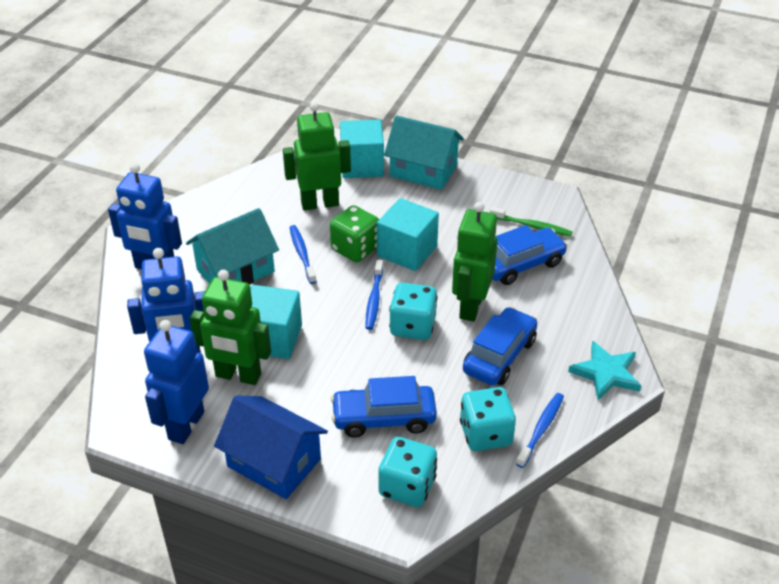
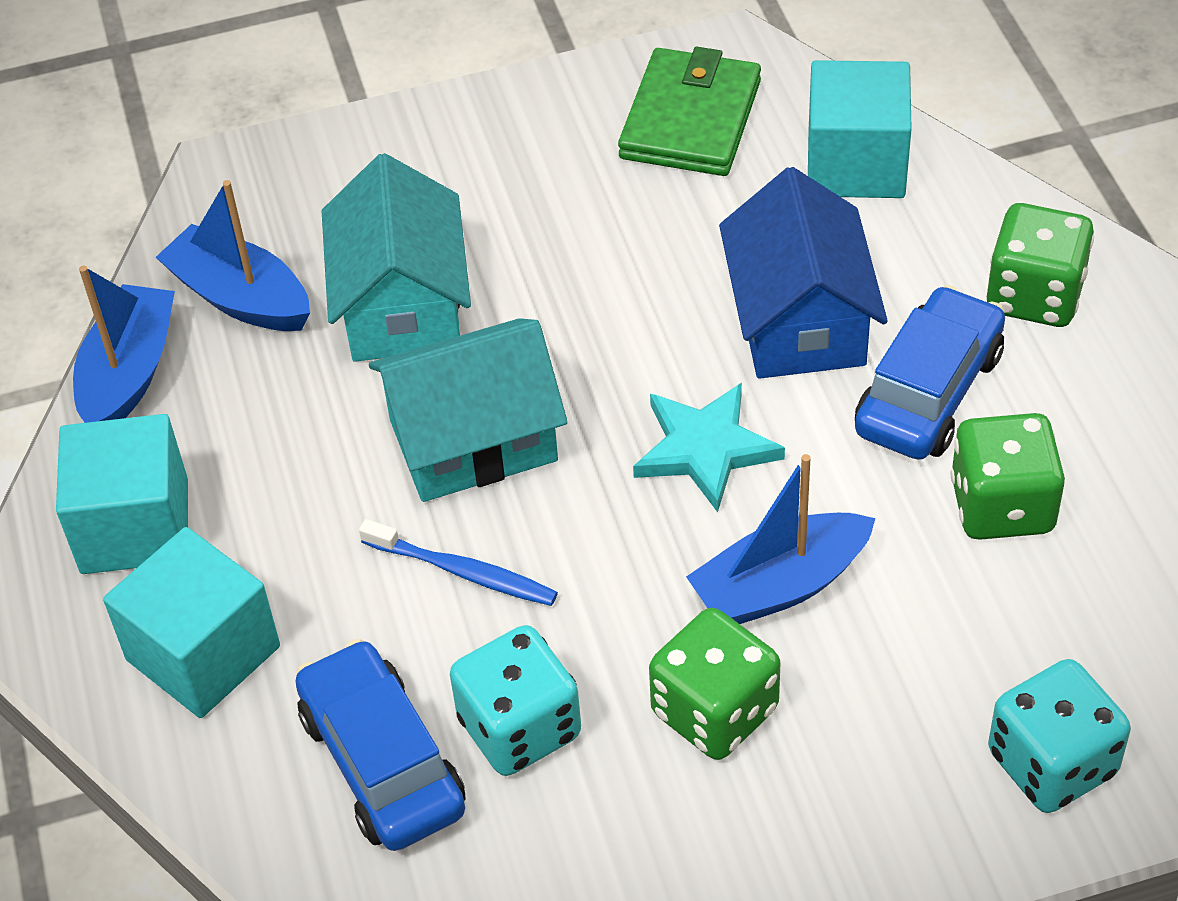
blue boat: 0 -> 3
blue car: 3 -> 2
blue robot: 3 -> 0
blue toothbrush: 3 -> 1
green dice: 1 -> 3
green robot: 3 -> 0
green toothbrush: 1 -> 0
green wallet: 0 -> 1
turquoise dice: 3 -> 2

